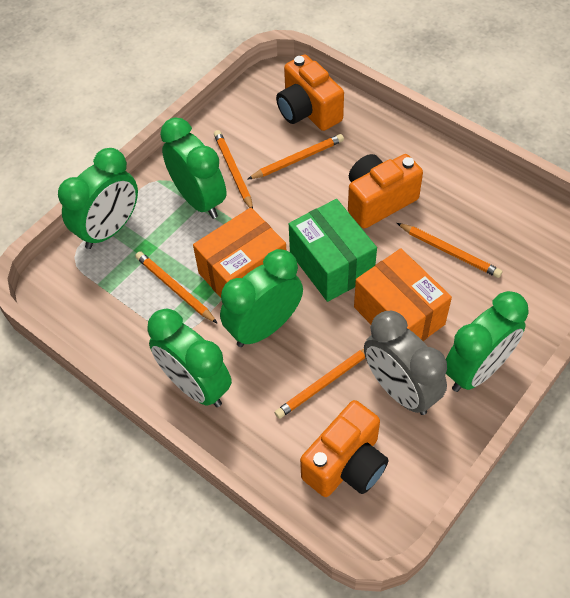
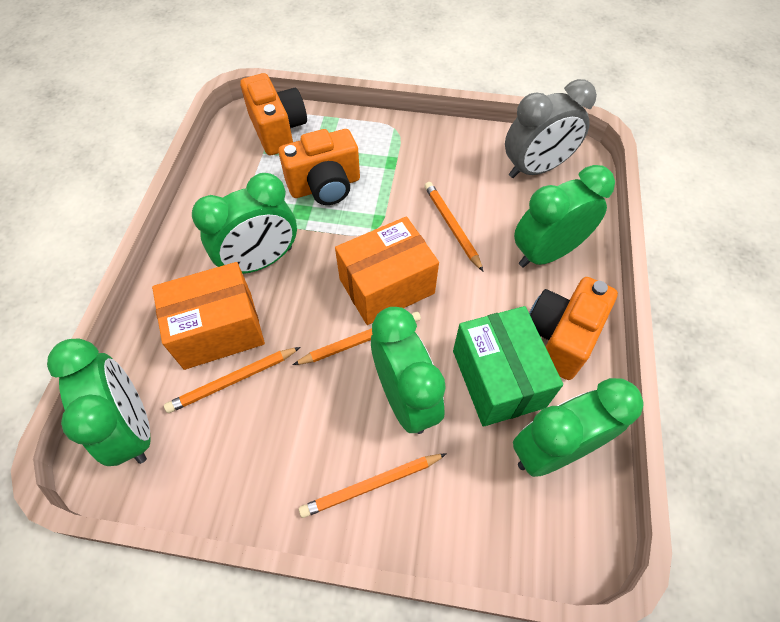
orange pencil: 5 -> 4

